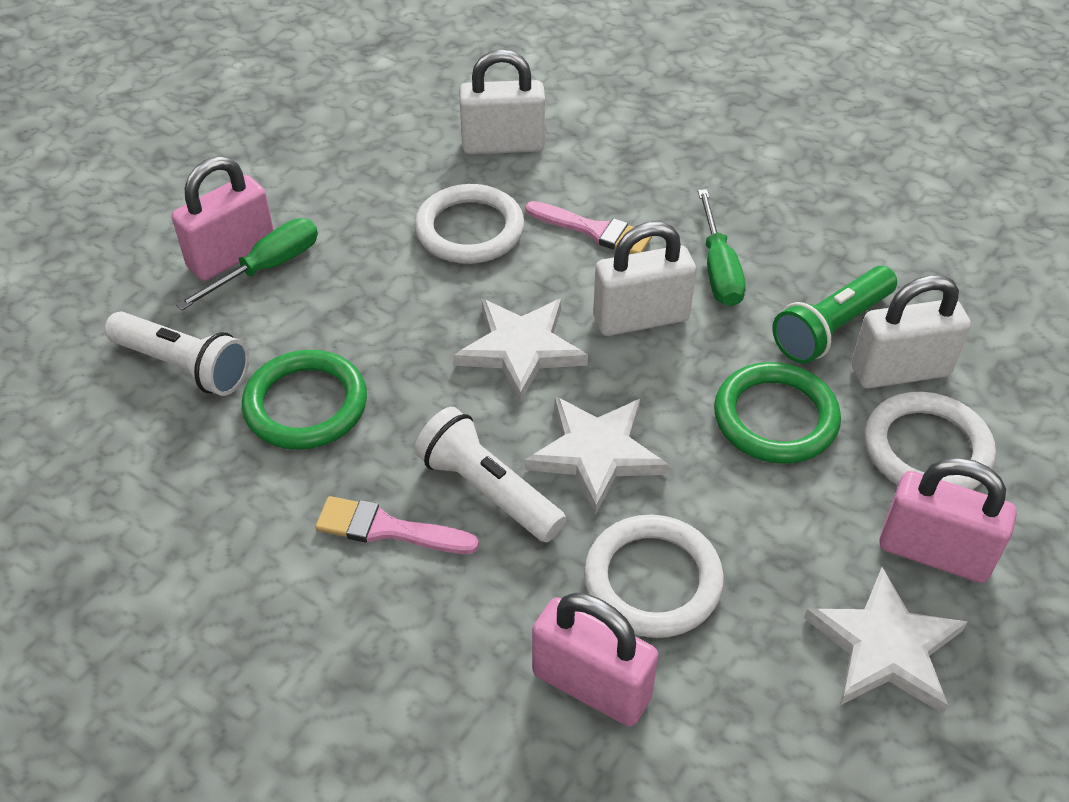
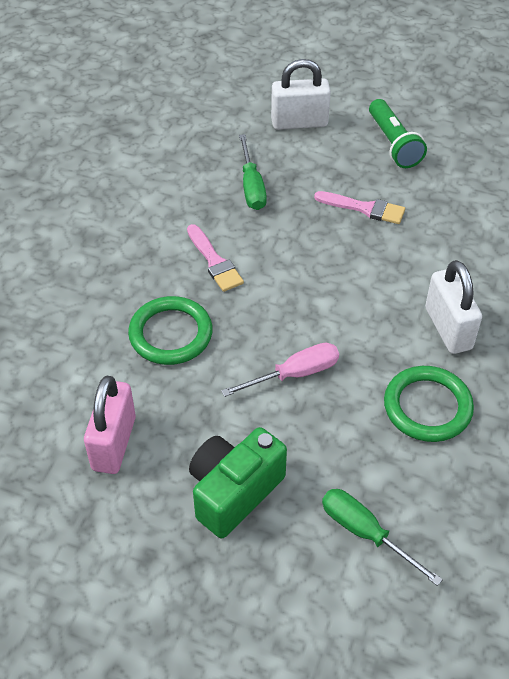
green camera: 0 -> 1
pink padlock: 3 -> 1
pink screwdriver: 0 -> 1
white flashlight: 2 -> 0
white padlock: 3 -> 2
white ring: 3 -> 0
white star: 3 -> 0

